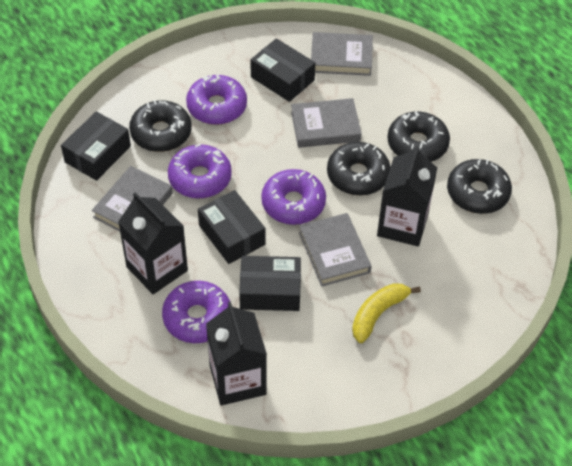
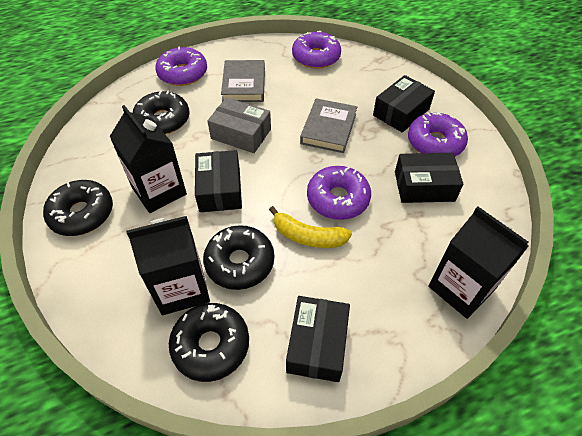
grey book: 4 -> 2
grey box: 0 -> 1

